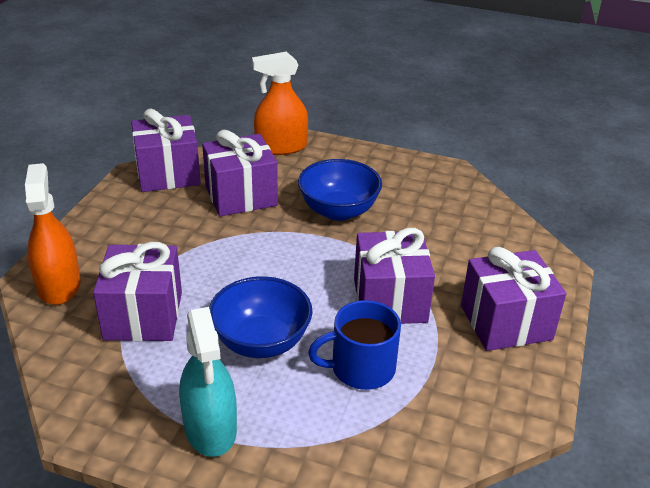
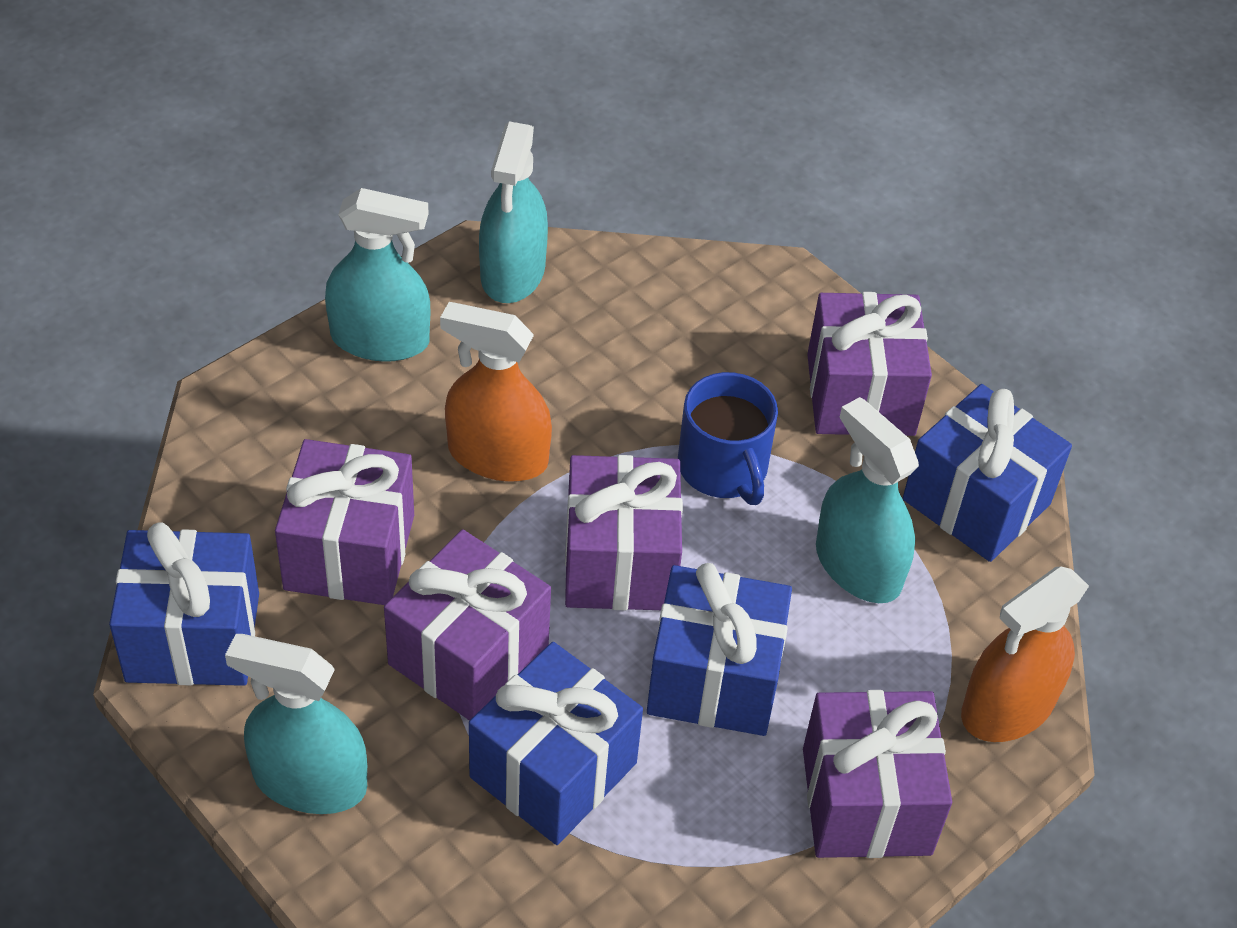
blue bowl: 2 -> 0
blue gift: 0 -> 4
turquoise spray bottle: 1 -> 4

